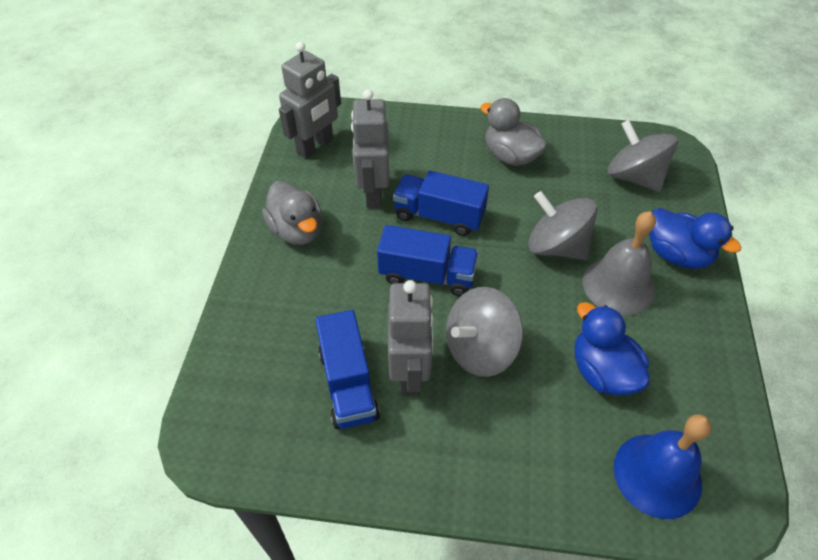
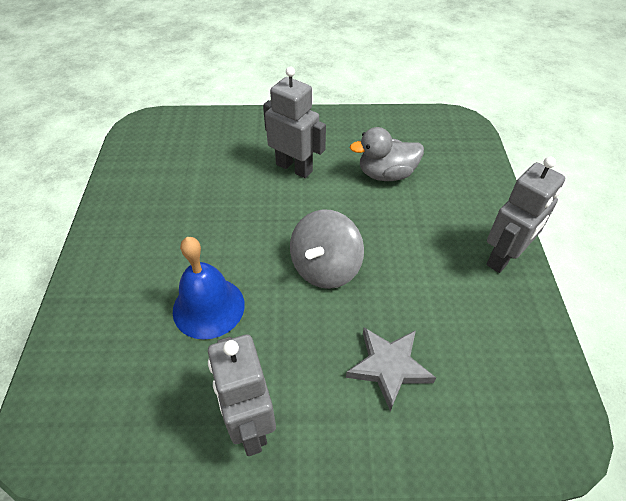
blue duck: 2 -> 0
blue truck: 3 -> 0
grey bell: 1 -> 0
grey duck: 2 -> 1
grey spinning top: 3 -> 1
grey star: 0 -> 1

